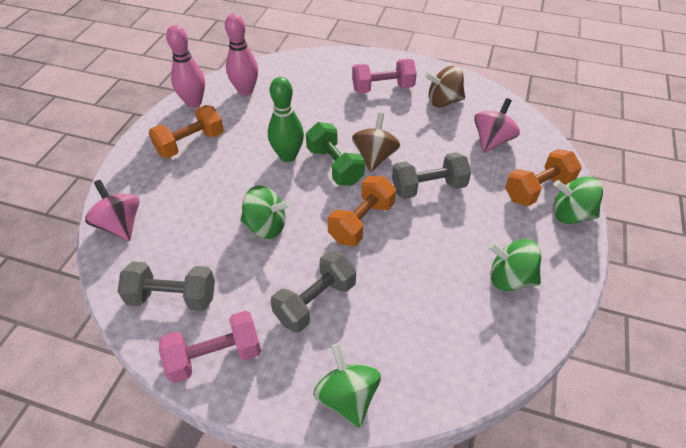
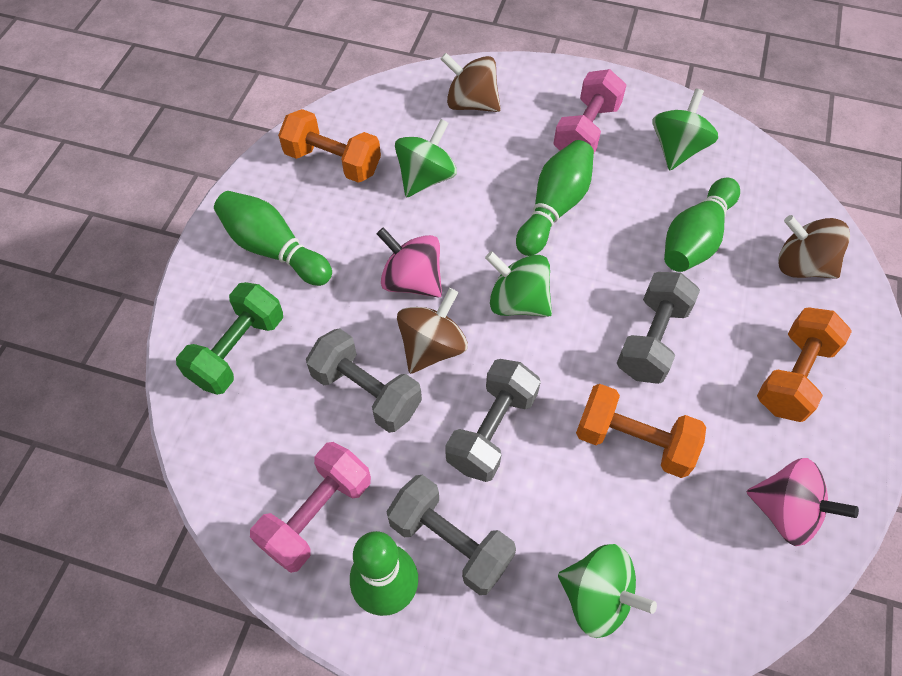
brown spinning top: 2 -> 3
green bowling pin: 1 -> 4
grey dumbbell: 3 -> 4
pink bowling pin: 2 -> 0

